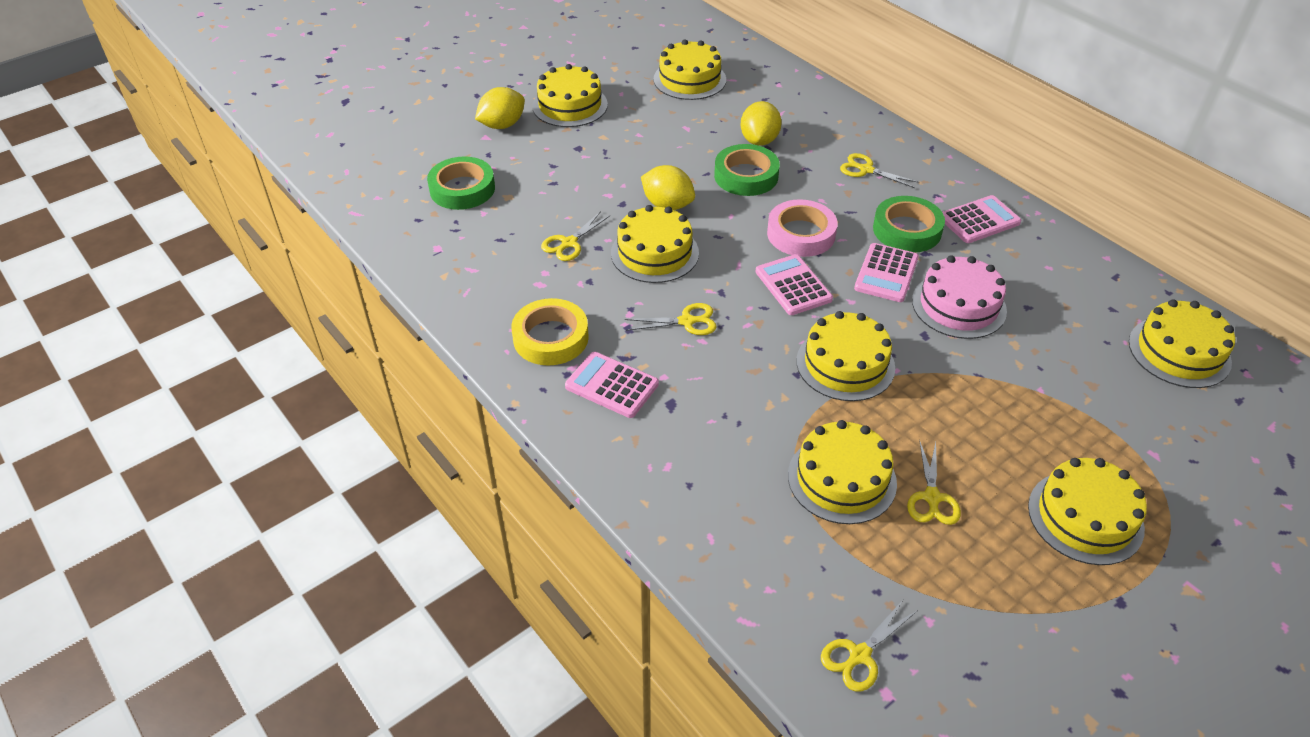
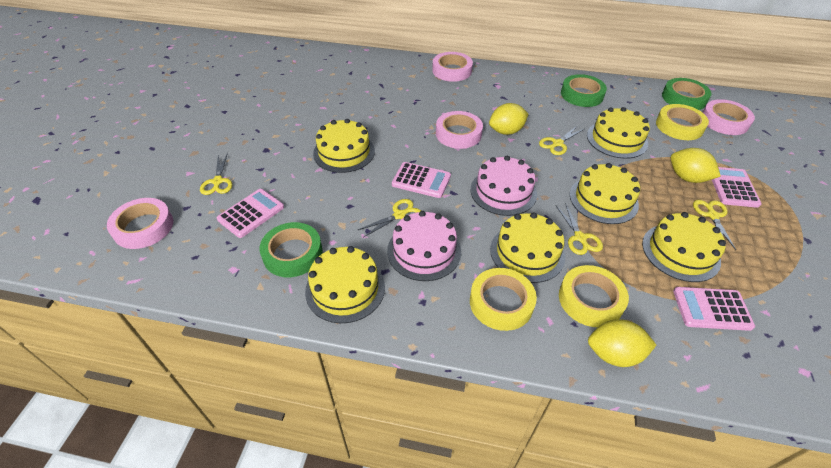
pink cake: 1 -> 2
pink tape: 1 -> 4
yellow cake: 7 -> 6
yellow tape: 1 -> 3

